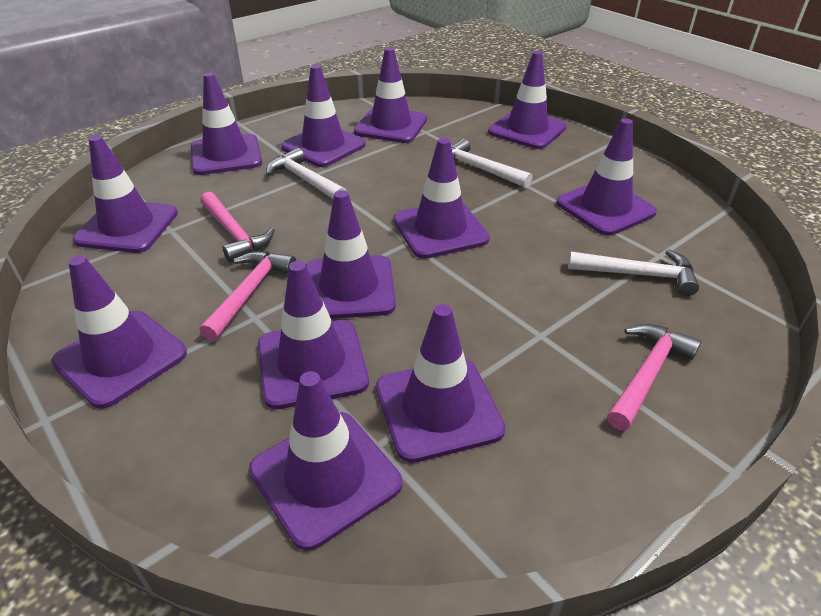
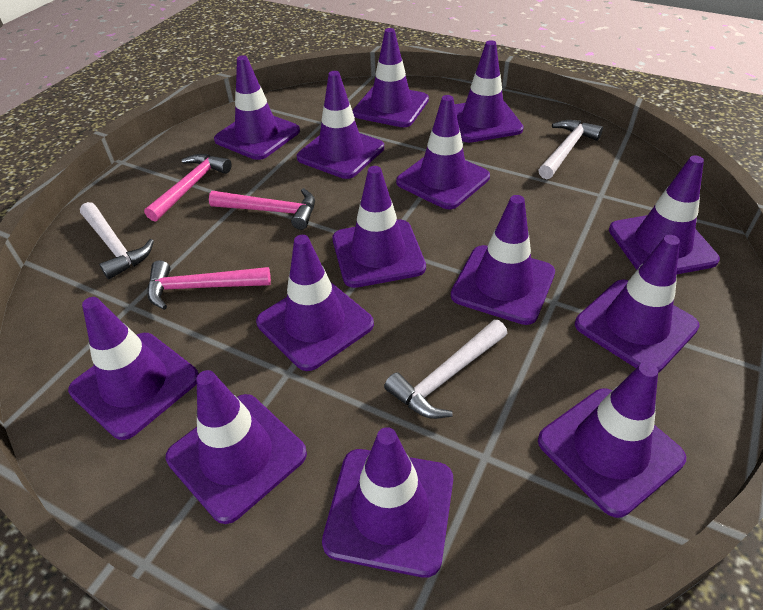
purple traffic cone: 12 -> 14

